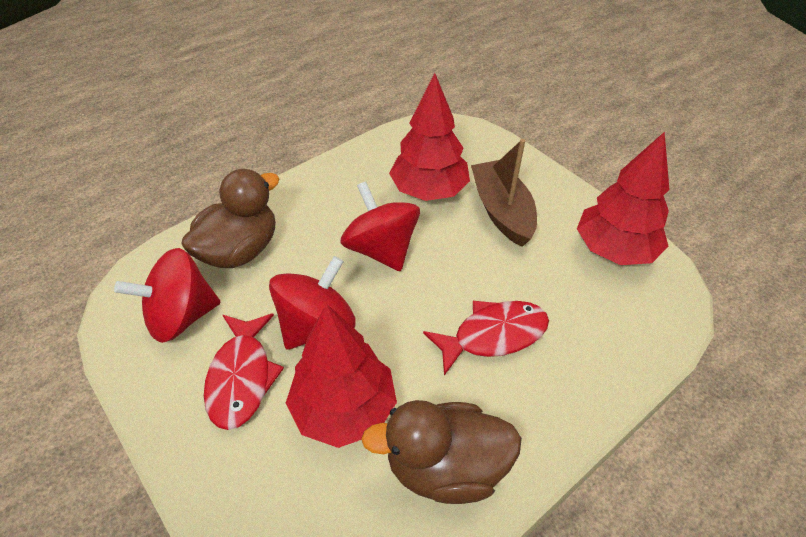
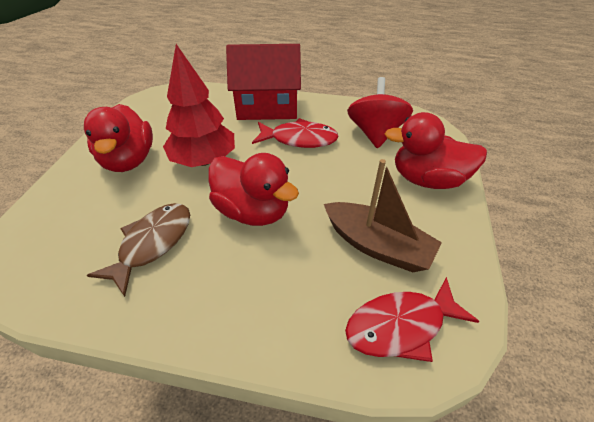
brown duck: 2 -> 0
brown fish: 0 -> 1
red duck: 0 -> 3
red house: 0 -> 1
red spinning top: 3 -> 1
red tree: 3 -> 1

